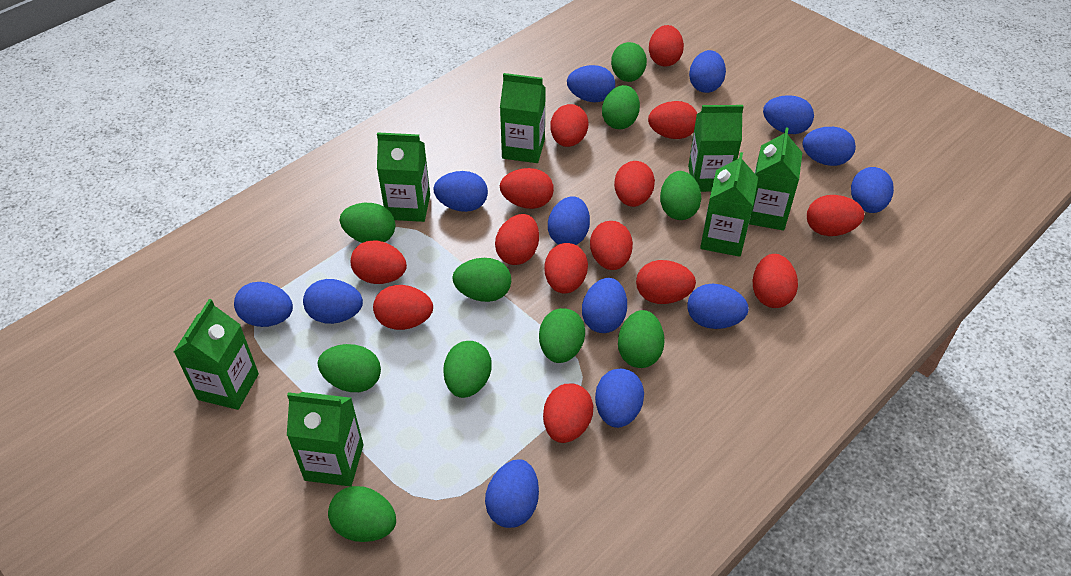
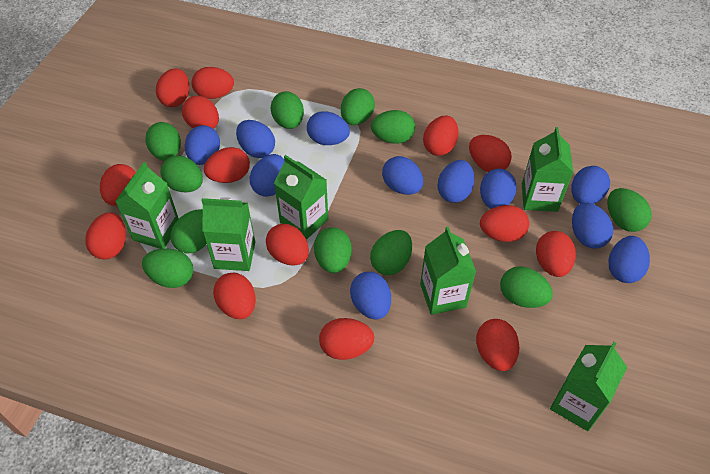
blue egg: 13 -> 11
green carton: 7 -> 6
green egg: 10 -> 11

